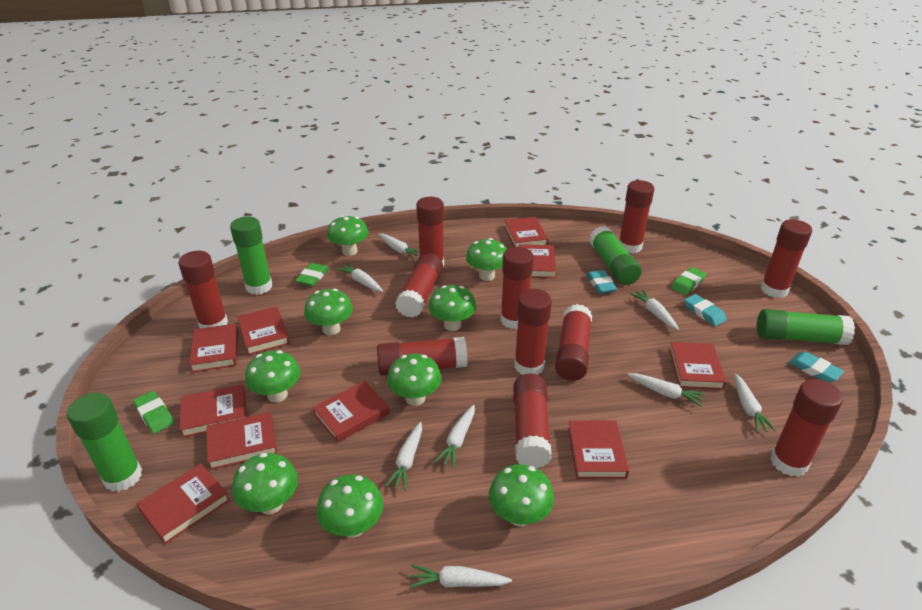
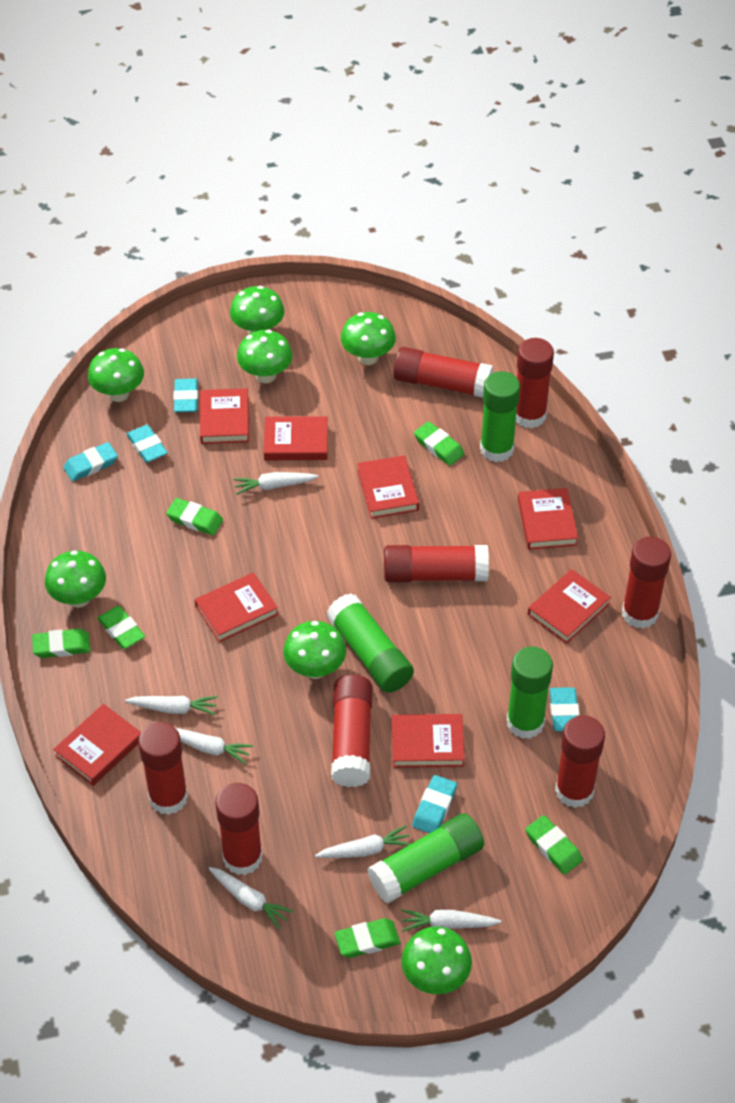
green eraser: 3 -> 6
green mushroom: 9 -> 7
red book: 10 -> 8
red glue stick: 11 -> 8
turquoise eraser: 3 -> 5
white carrot: 8 -> 6

